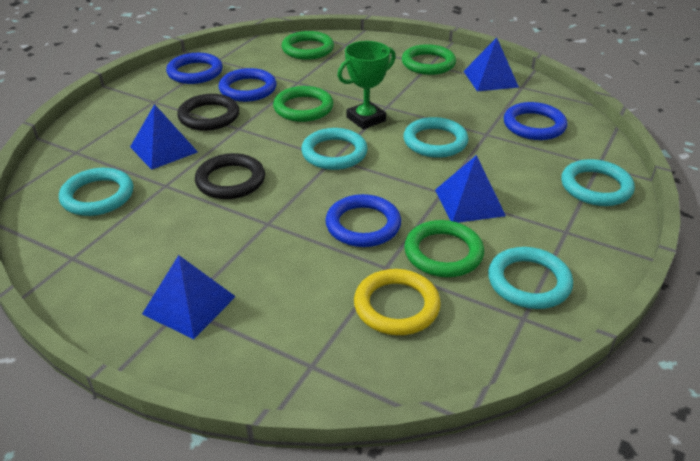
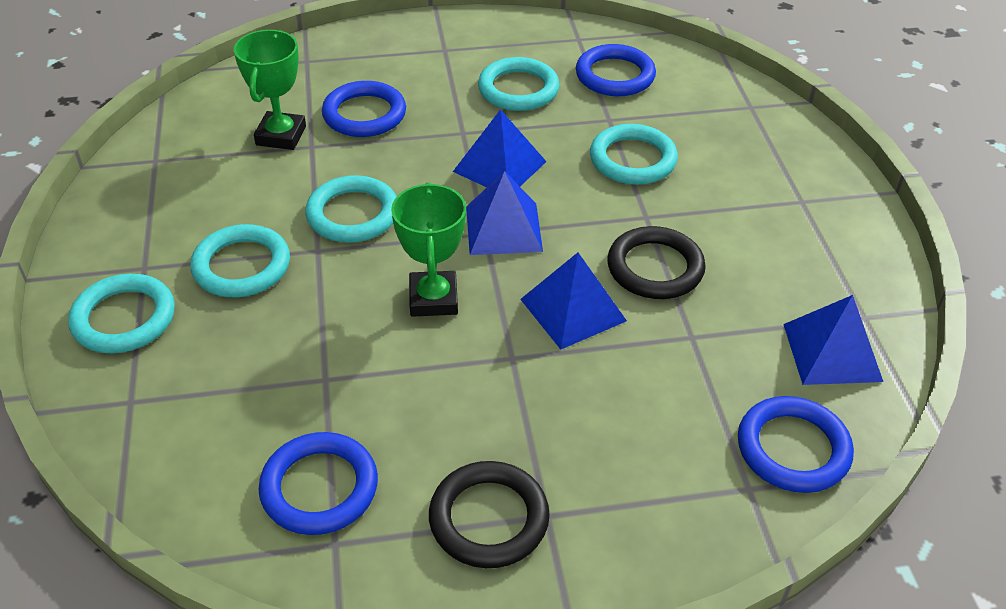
green ring: 4 -> 0
green trophy: 1 -> 2
yellow ring: 1 -> 0

